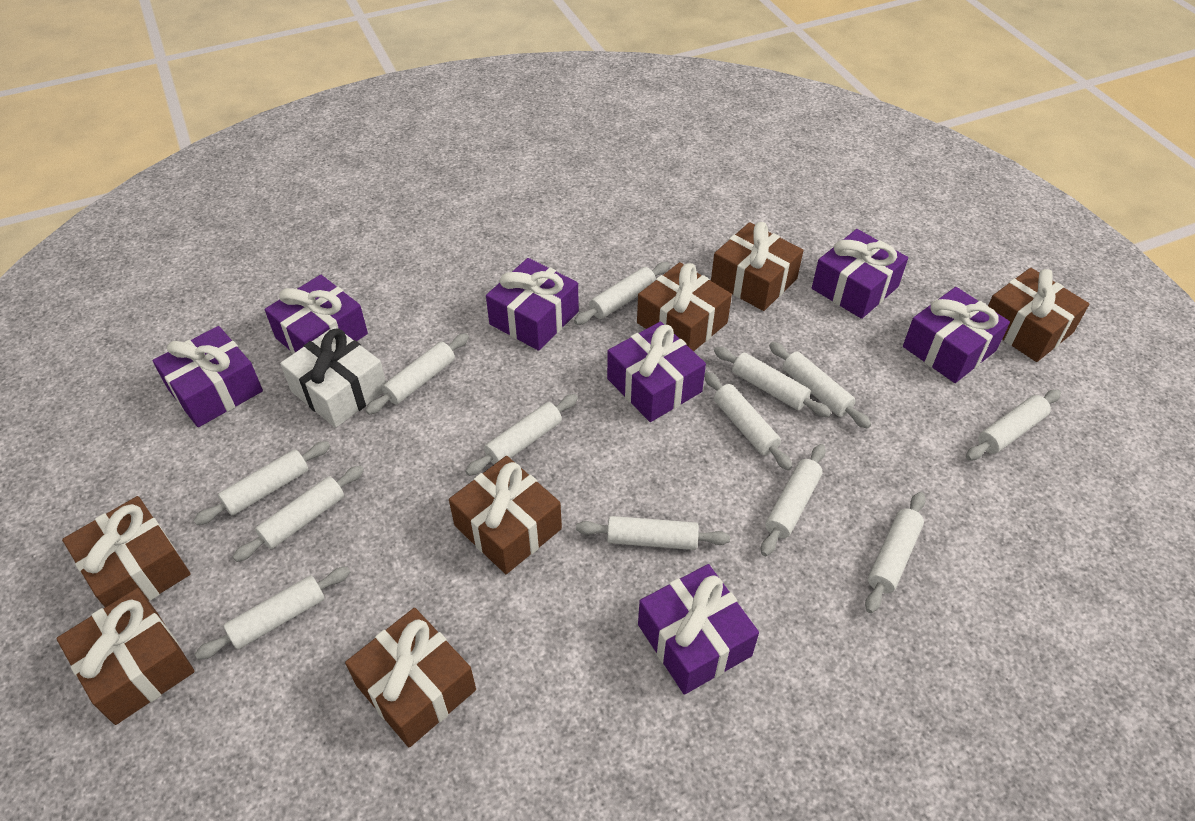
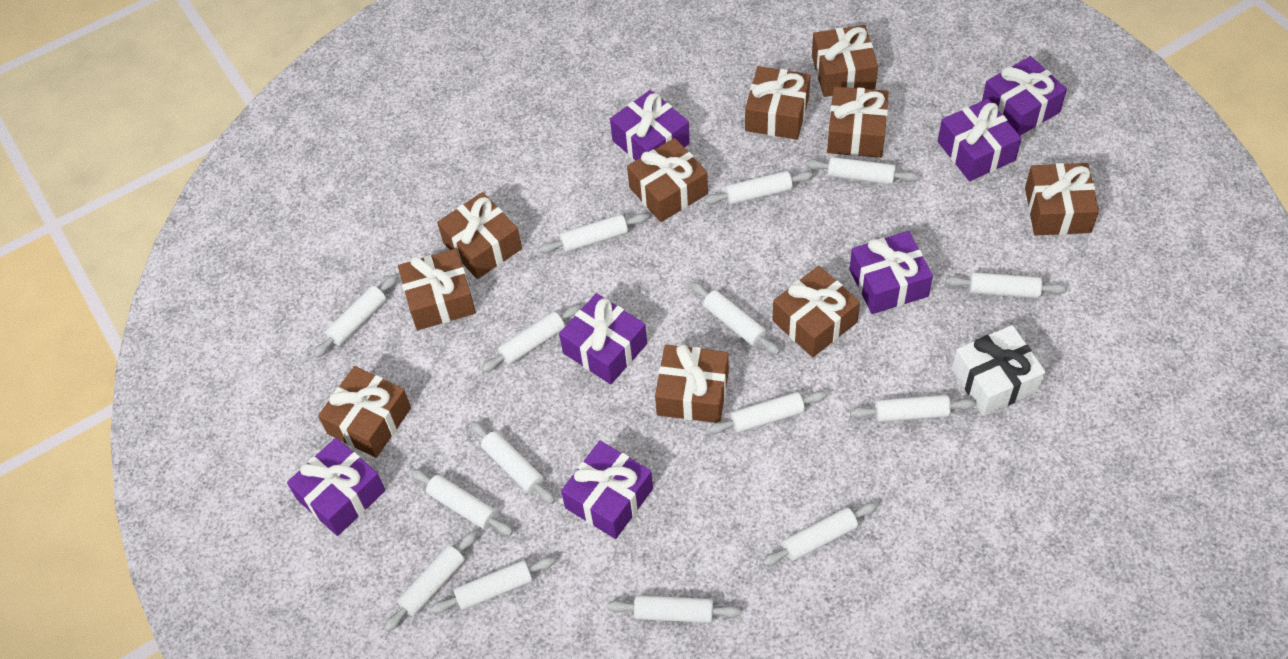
brown gift: 7 -> 10
white rolling pin: 13 -> 15

